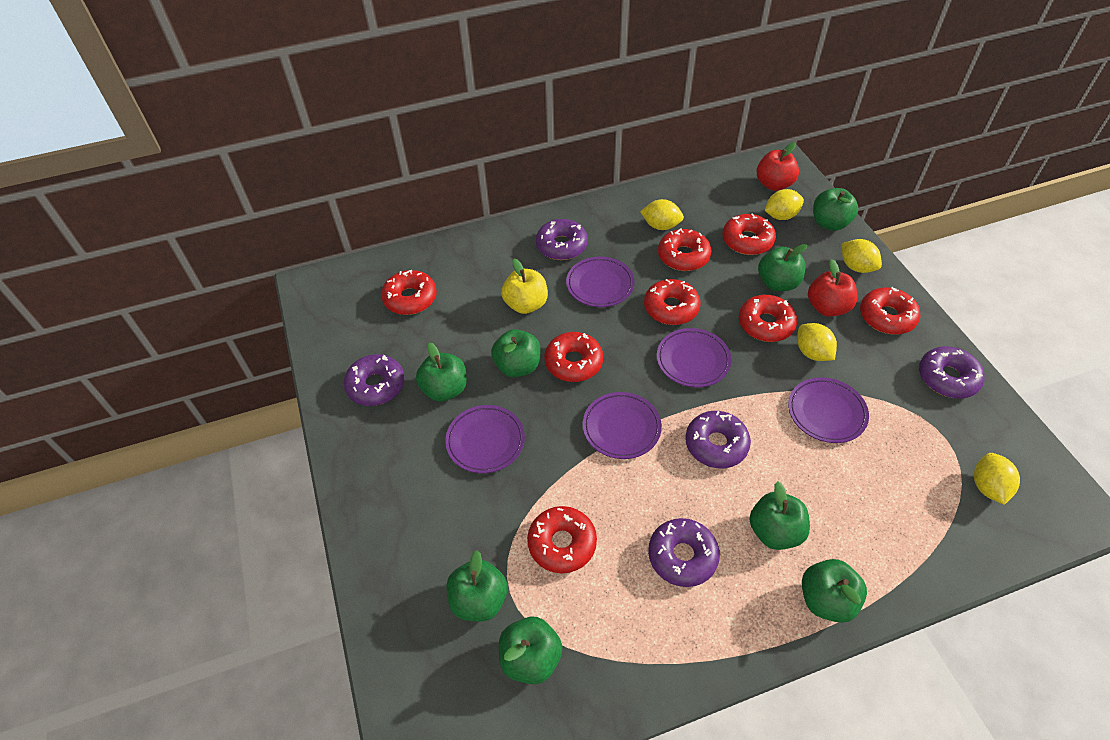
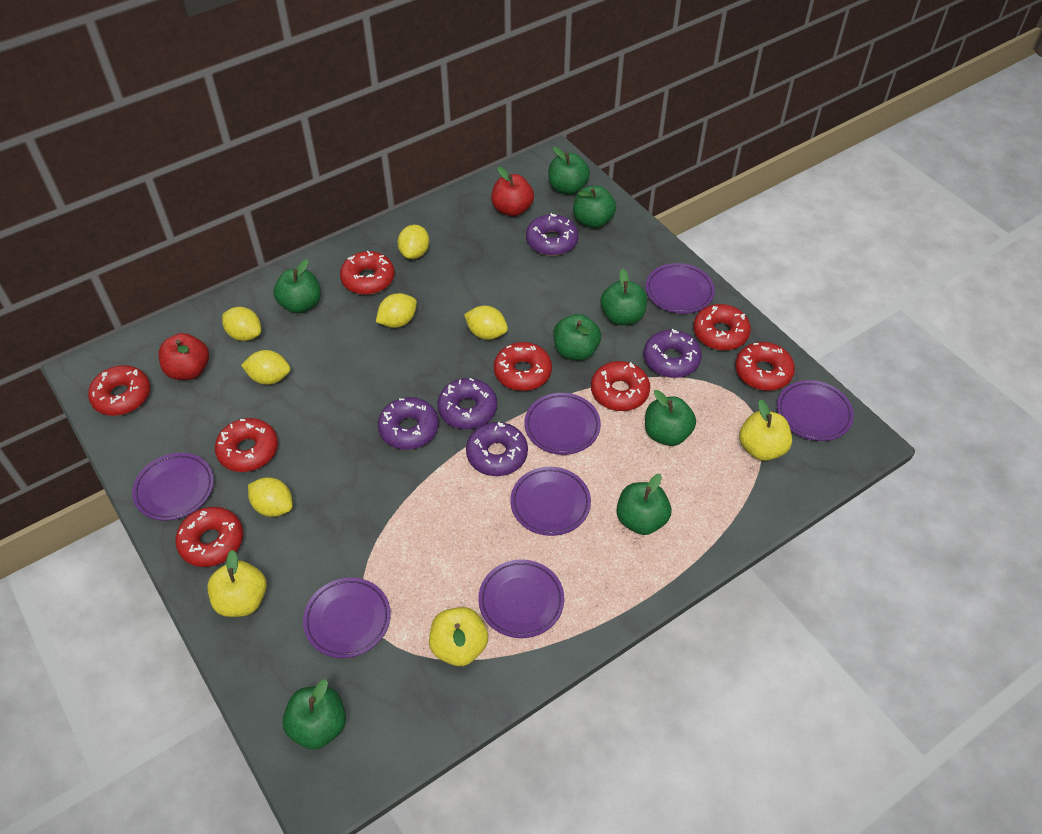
purple plate: 5 -> 7
yellow apple: 1 -> 3
yellow lemon: 5 -> 6

